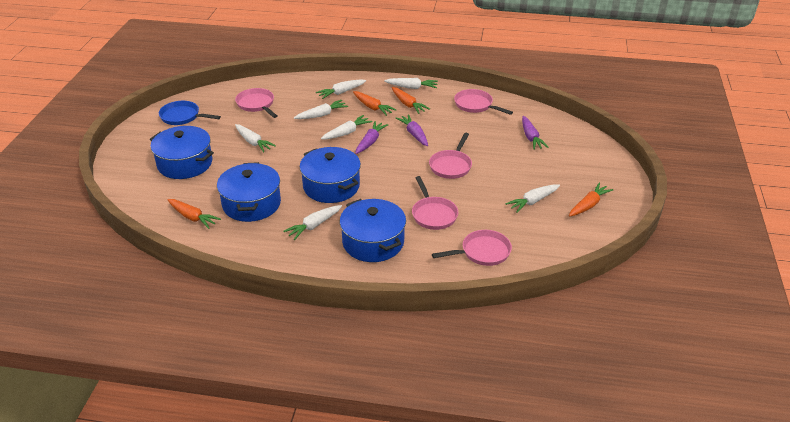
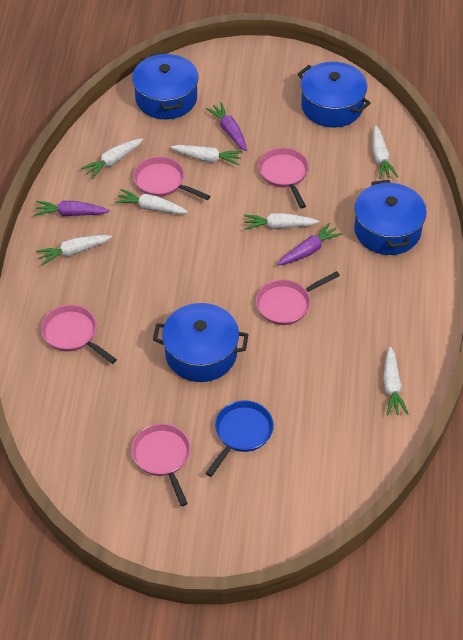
orange carrot: 4 -> 0

